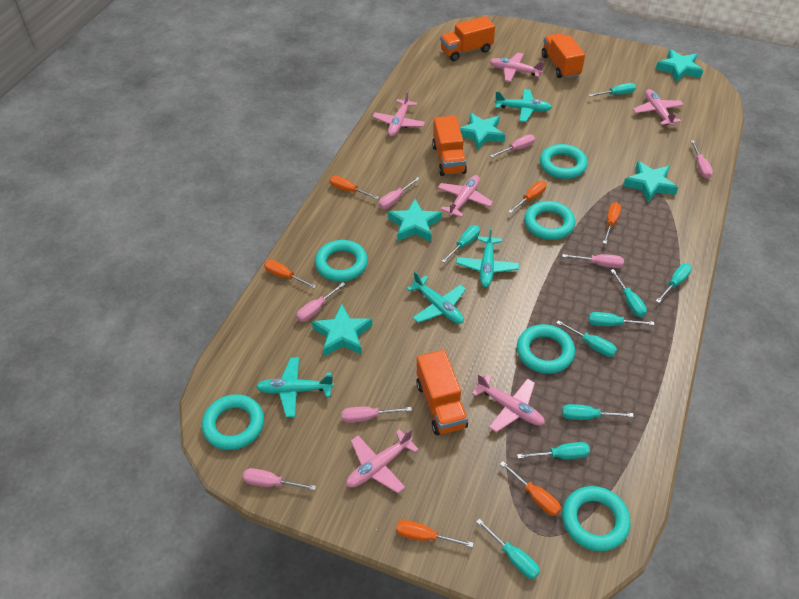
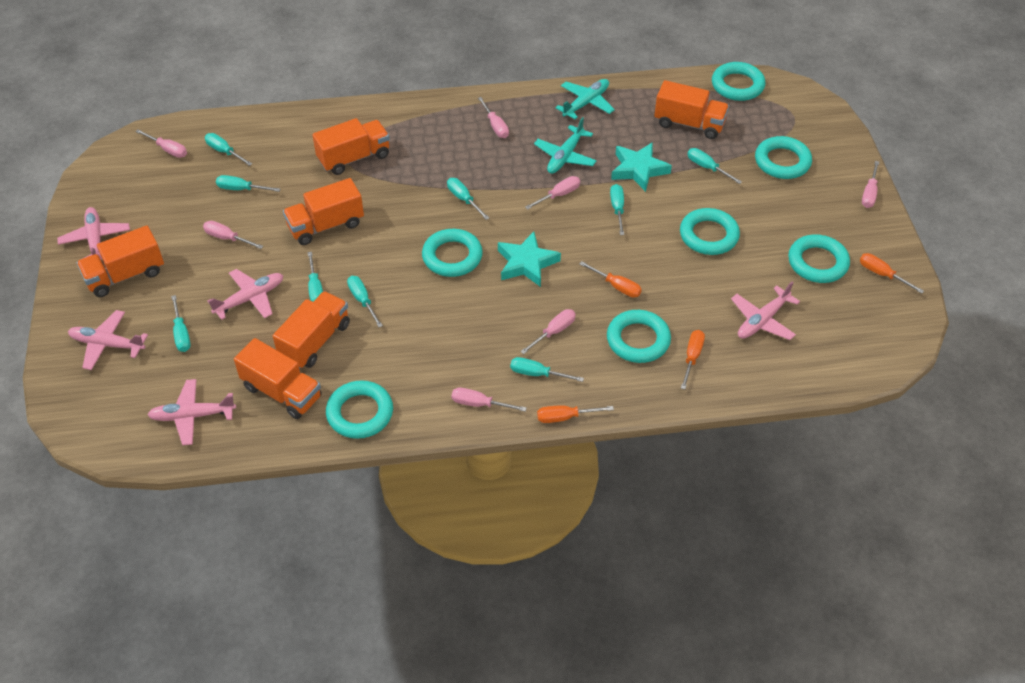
orange screwdriver: 6 -> 4
orange truck: 4 -> 6
pink plane: 6 -> 5
turquoise plane: 4 -> 2
turquoise ring: 6 -> 7
turquoise star: 5 -> 2

